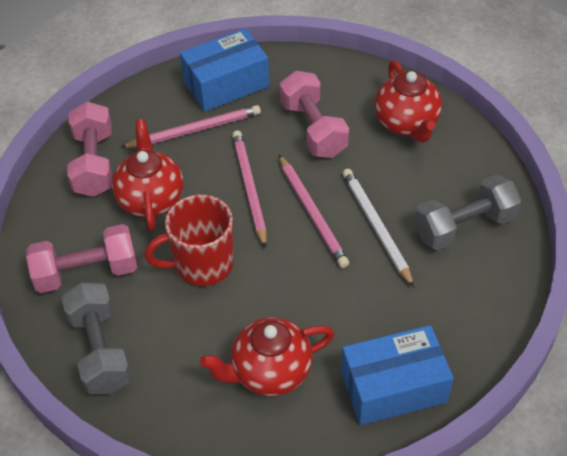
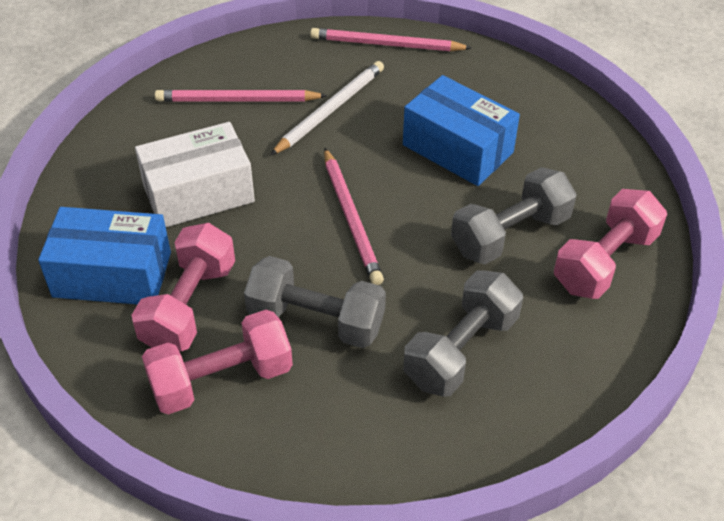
grey dumbbell: 2 -> 3
red mug: 1 -> 0
red teapot: 3 -> 0
white box: 0 -> 1

